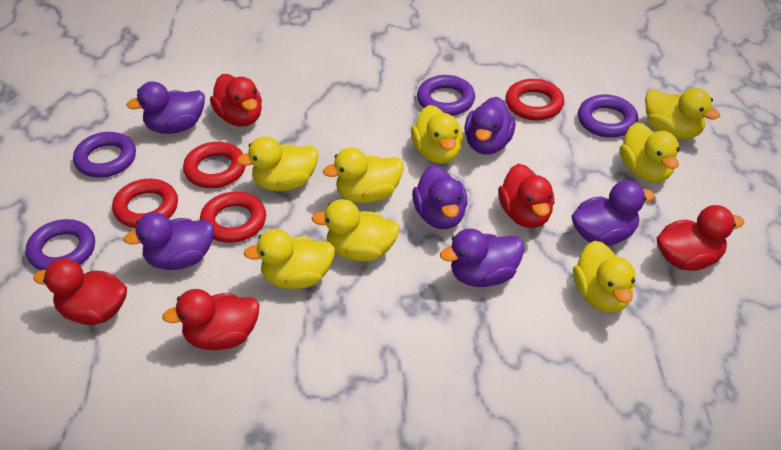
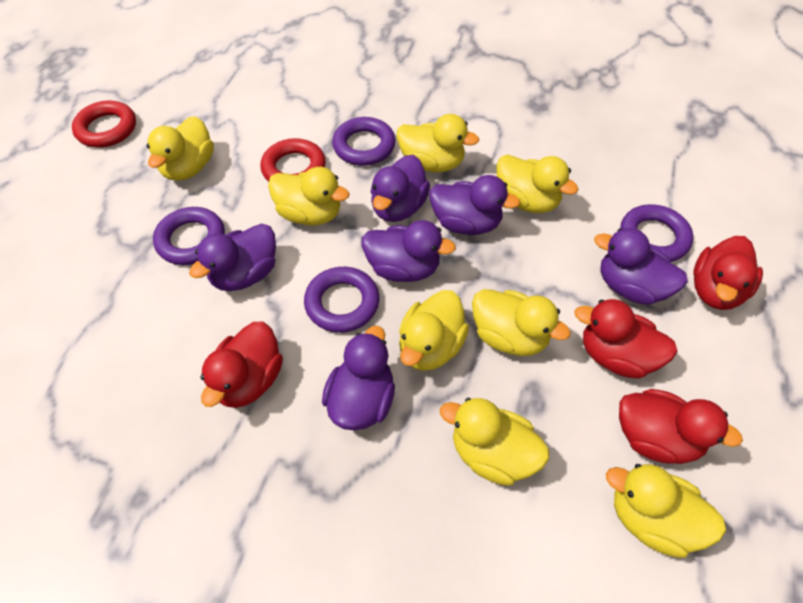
red duck: 5 -> 4
red ring: 4 -> 2

